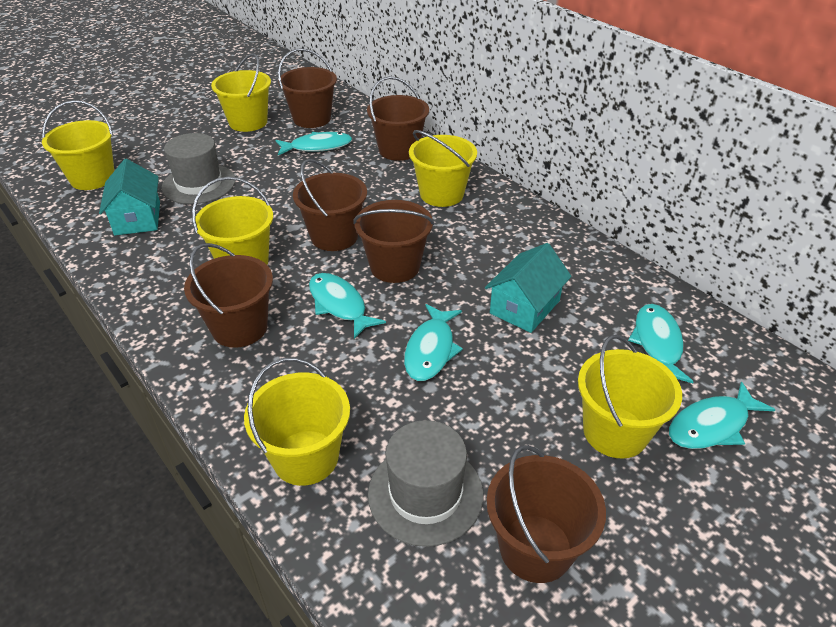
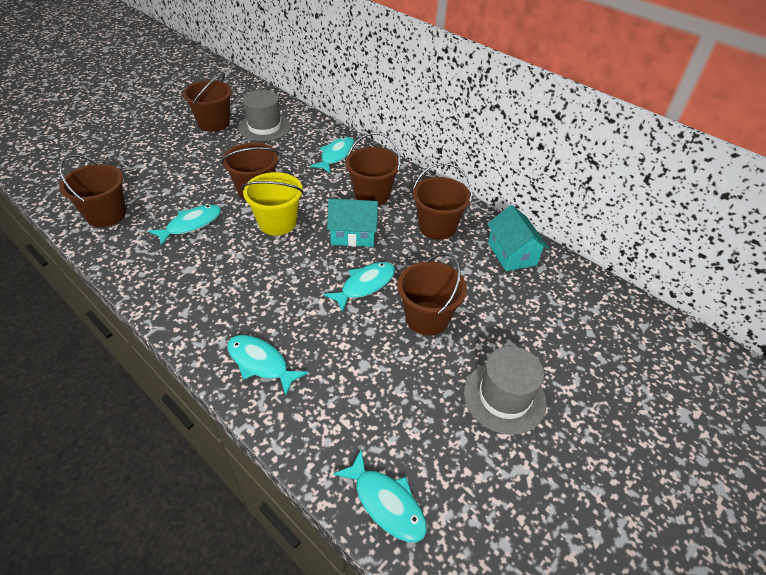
yellow bucket: 6 -> 1

